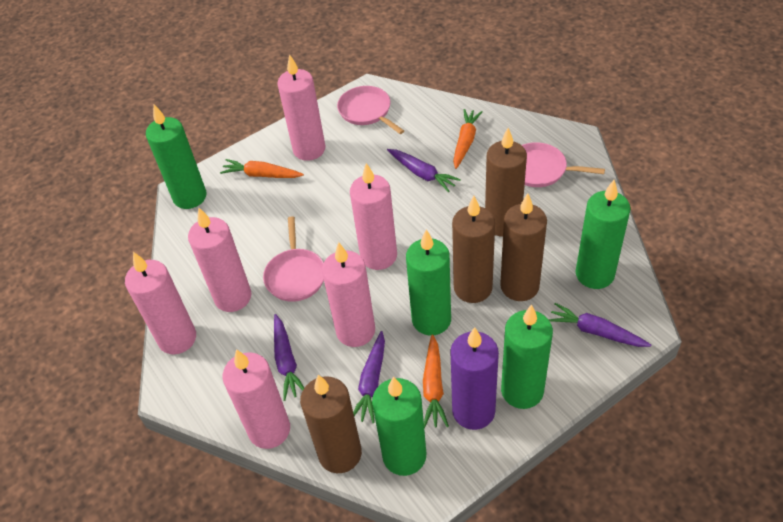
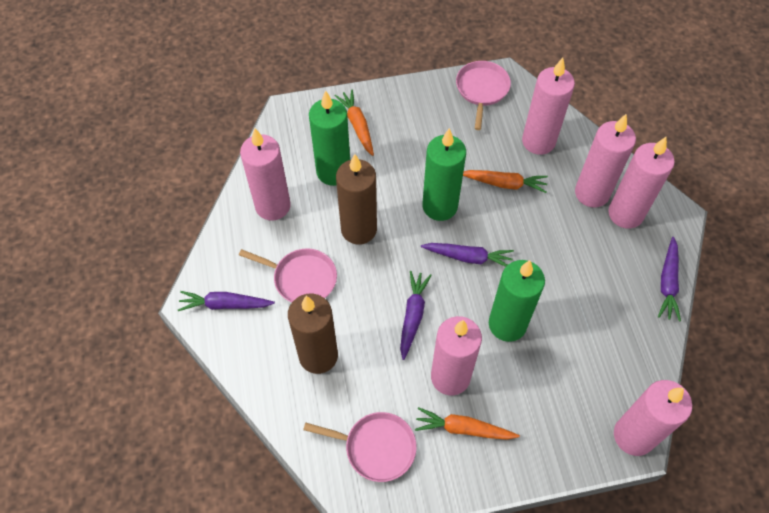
brown candle: 4 -> 2
green candle: 5 -> 3
purple candle: 1 -> 0

